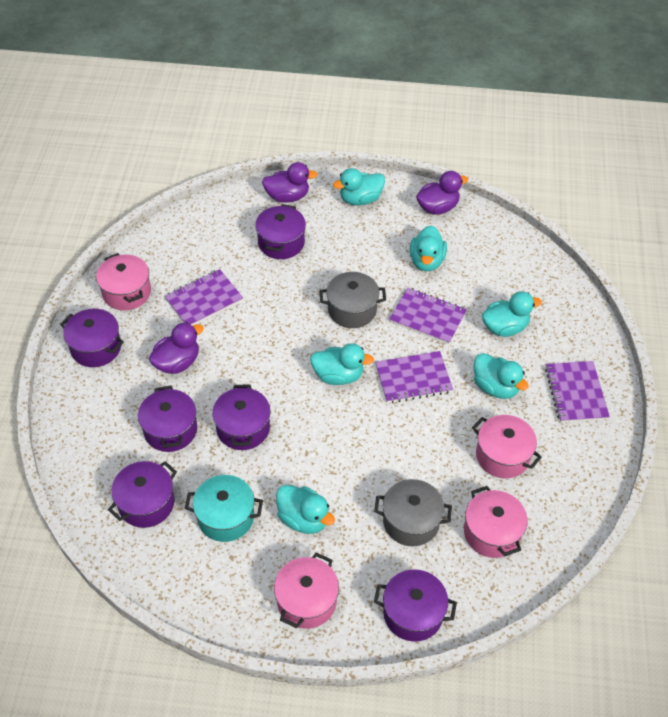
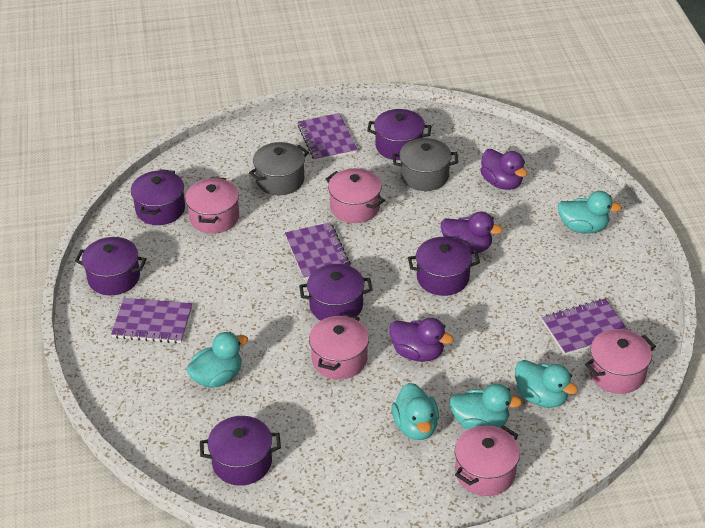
pink pot: 4 -> 5
turquoise duck: 6 -> 5
turquoise pot: 1 -> 0

